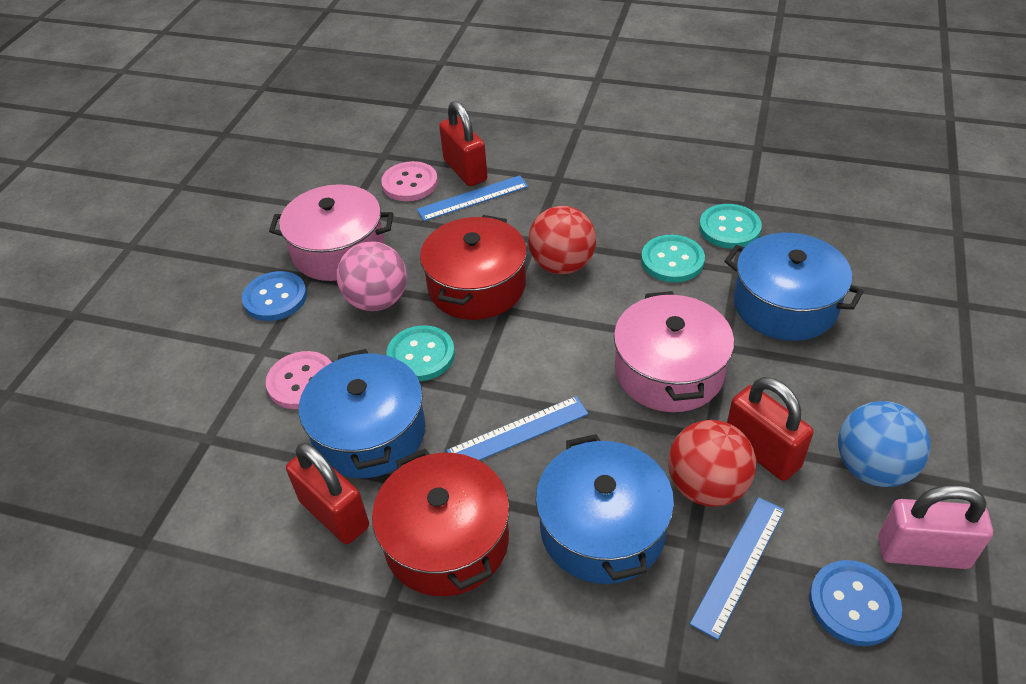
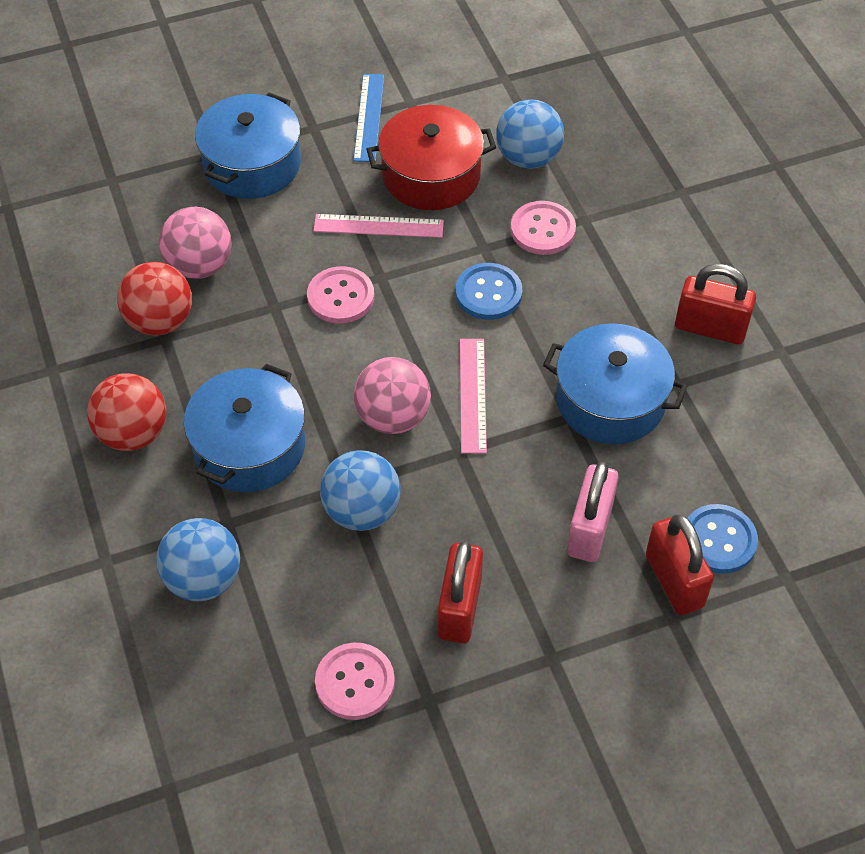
blue ball: 1 -> 3
blue ruler: 3 -> 1
pink ball: 1 -> 2
pink button: 2 -> 3
pink pot: 2 -> 0
pink ruler: 0 -> 2
red pot: 2 -> 1
turquoise button: 3 -> 0

